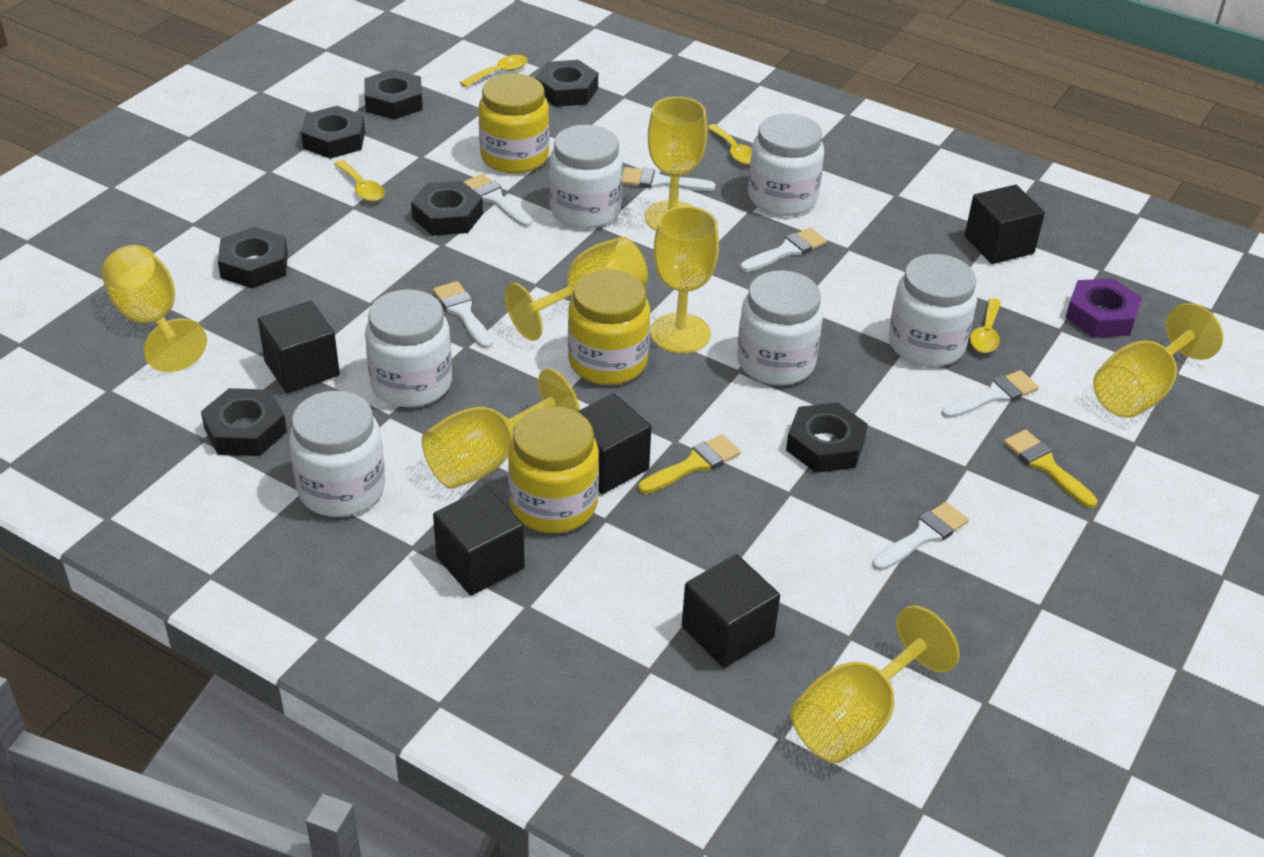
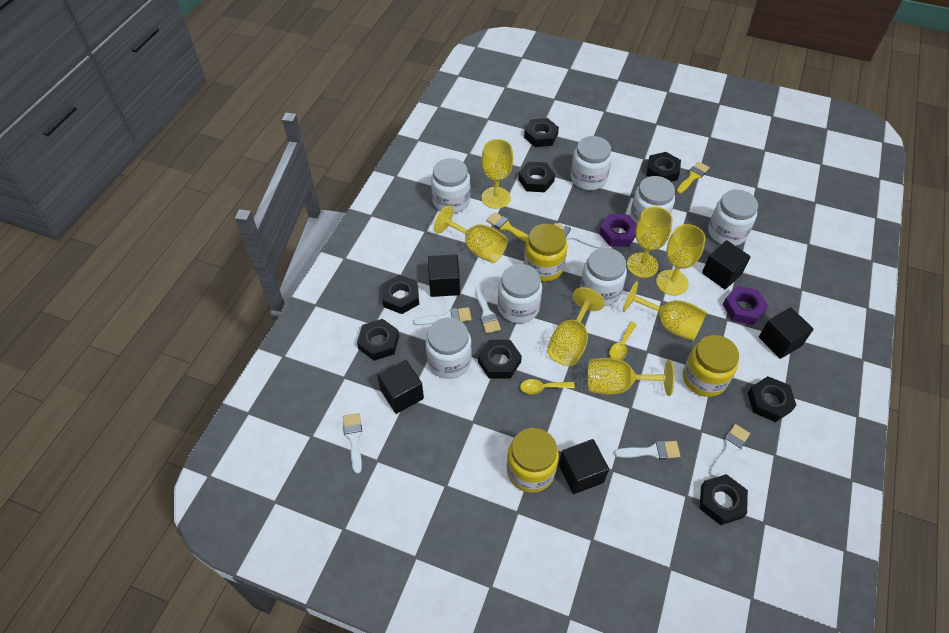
black nut: 7 -> 8
purple nut: 1 -> 2
white jar: 6 -> 7
yellow spoon: 4 -> 2

